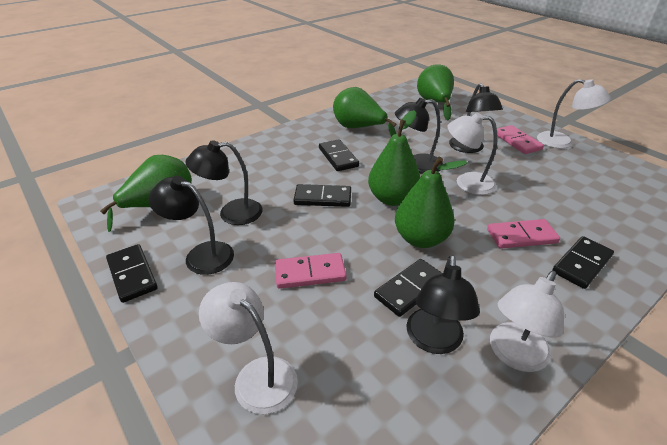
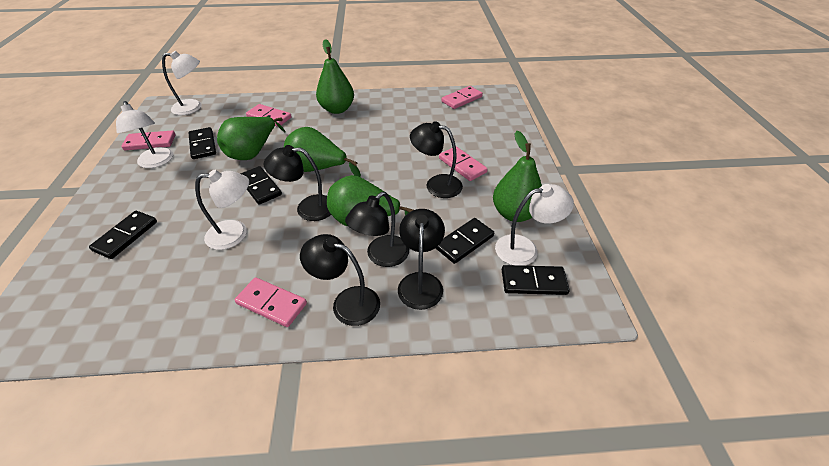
pink domino: 3 -> 5

